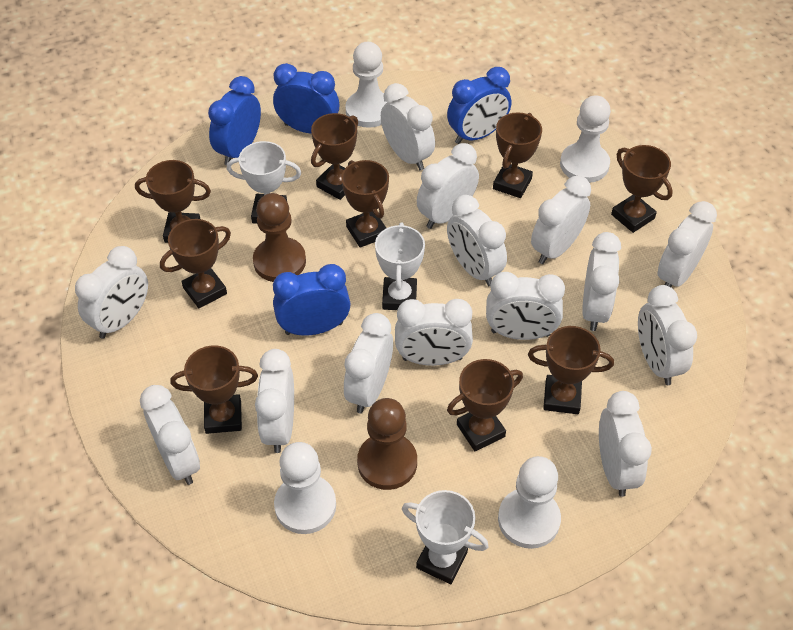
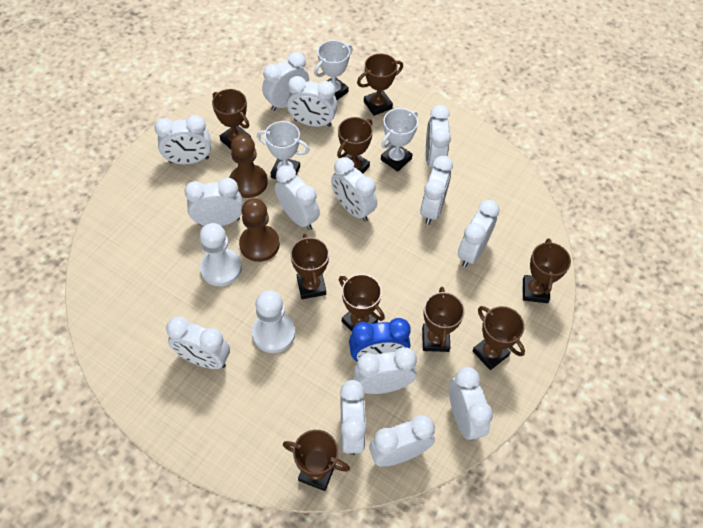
blue clock: 4 -> 1
white pawn: 4 -> 2

